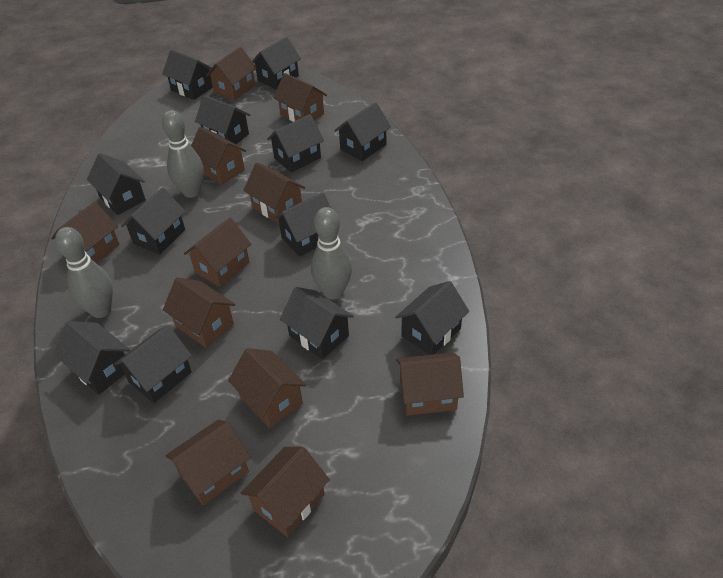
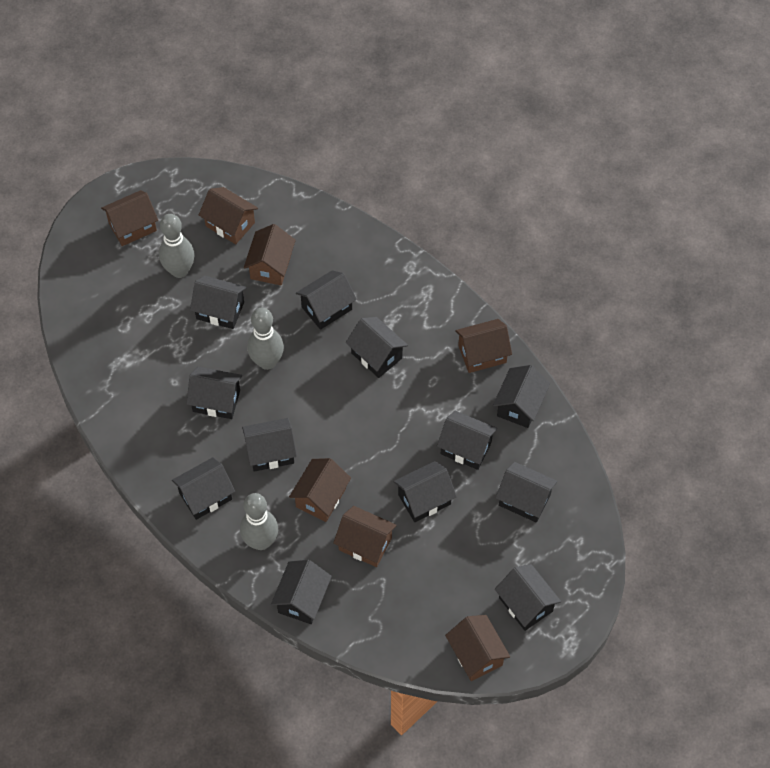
brown house: 11 -> 7

